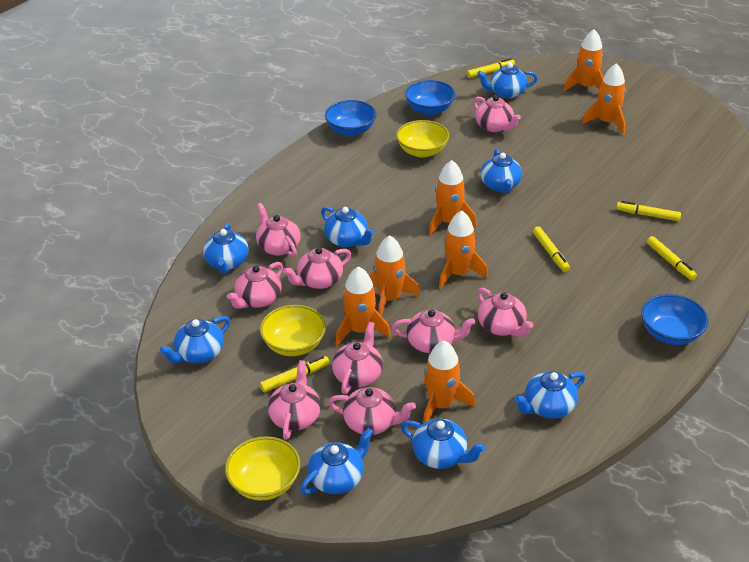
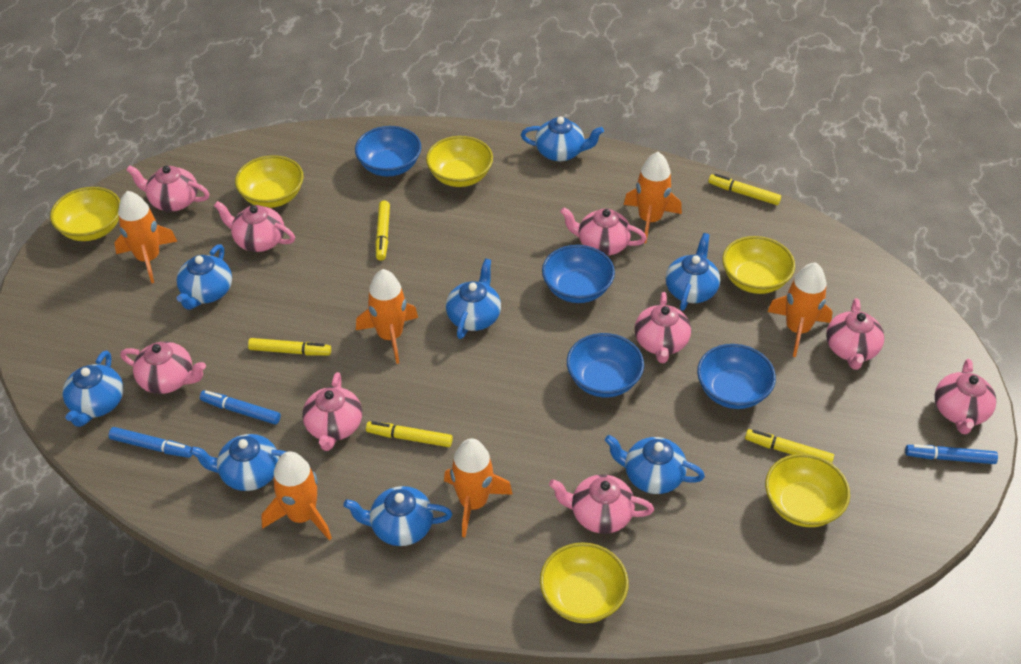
blue bowl: 3 -> 4
blue marker: 0 -> 3
orange rocket: 7 -> 6
yellow bowl: 3 -> 6

